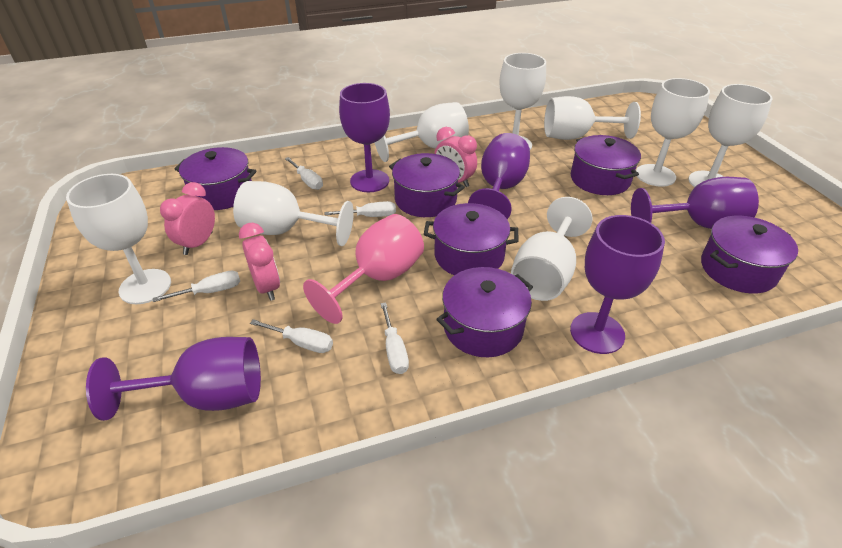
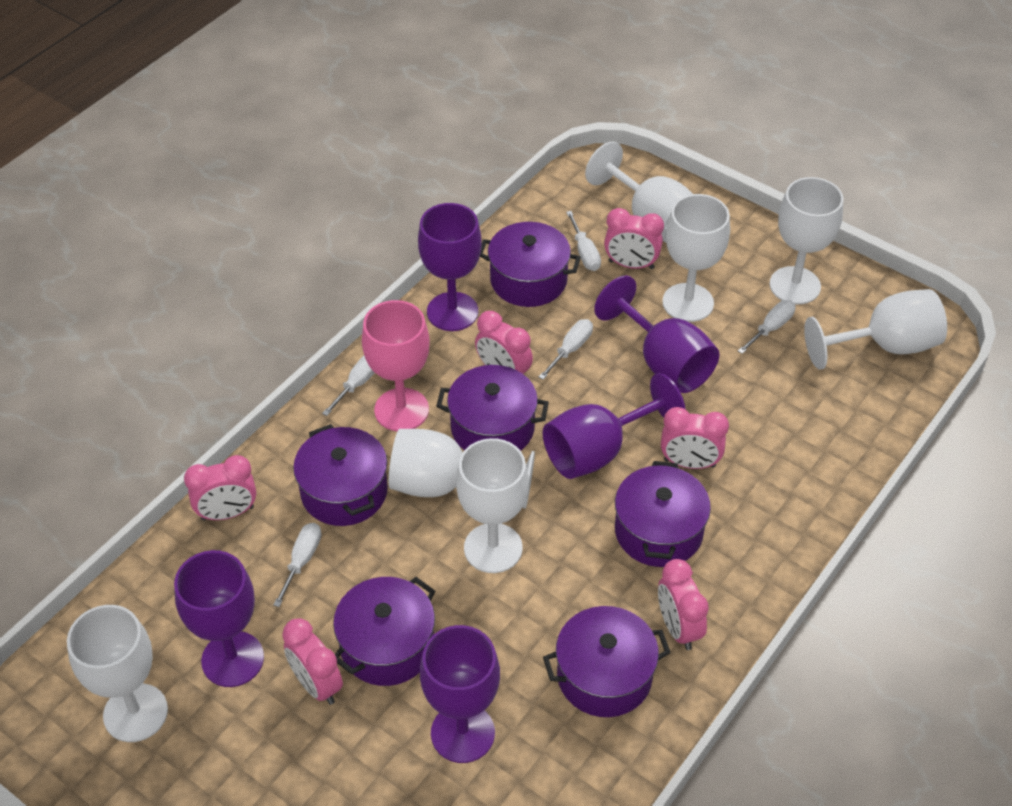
pink clock: 3 -> 6
white goblet: 8 -> 7

